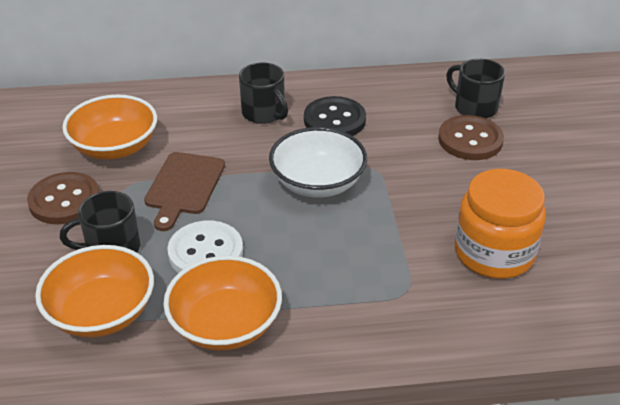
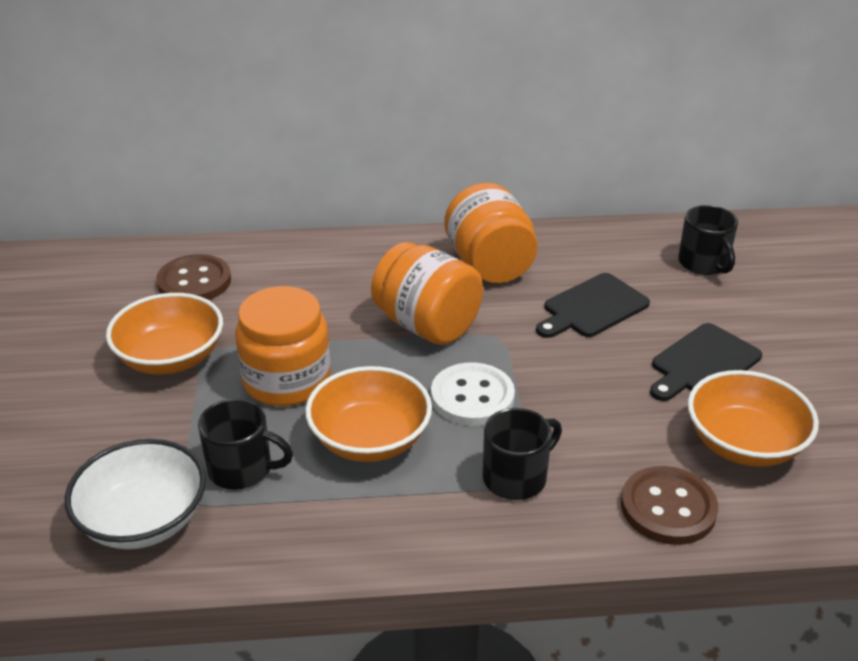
black button: 1 -> 0
black cutting board: 0 -> 2
brown cutting board: 1 -> 0
orange jar: 1 -> 3

